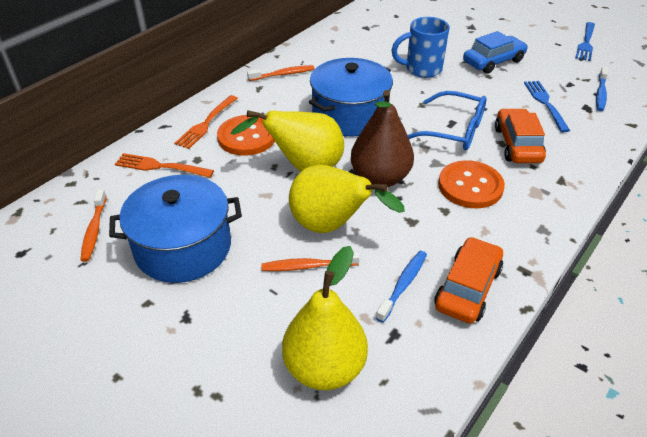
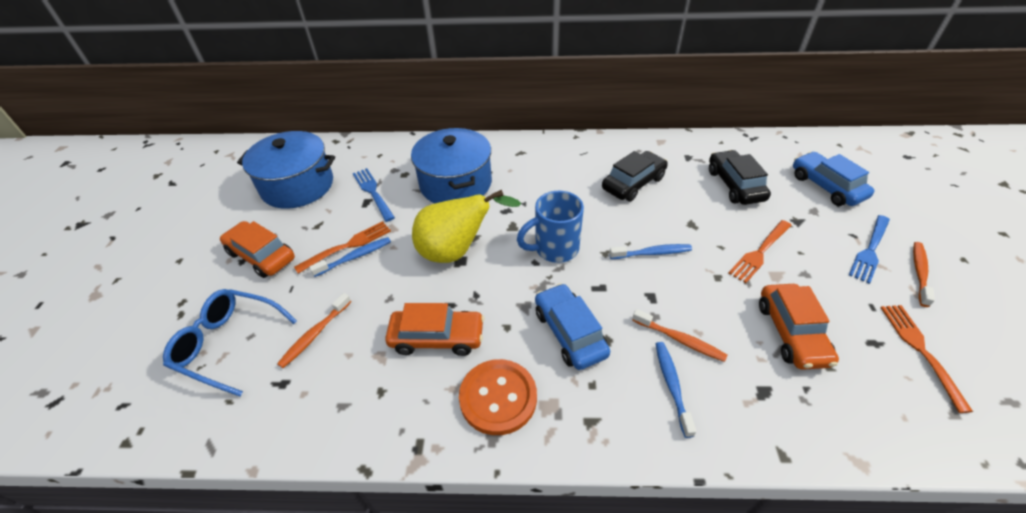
black car: 0 -> 2
blue car: 1 -> 2
blue toothbrush: 2 -> 3
brown pear: 1 -> 0
orange button: 2 -> 1
orange car: 2 -> 3
orange fork: 2 -> 3
yellow pear: 3 -> 1

